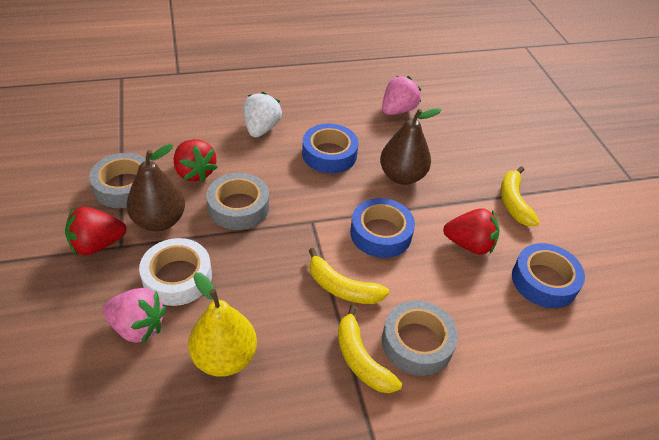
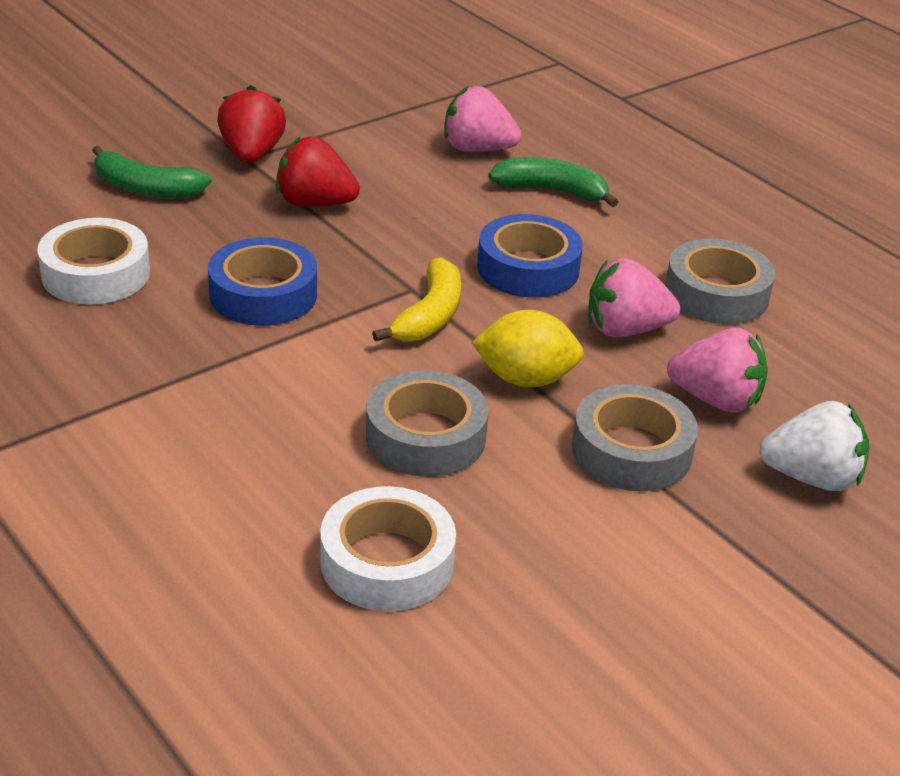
blue tape: 3 -> 2
brown pear: 2 -> 0
green banana: 0 -> 2
pink strawberry: 2 -> 3
red strawberry: 3 -> 2
white tape: 1 -> 2
yellow banana: 3 -> 1
yellow lemon: 0 -> 1
yellow pear: 1 -> 0

